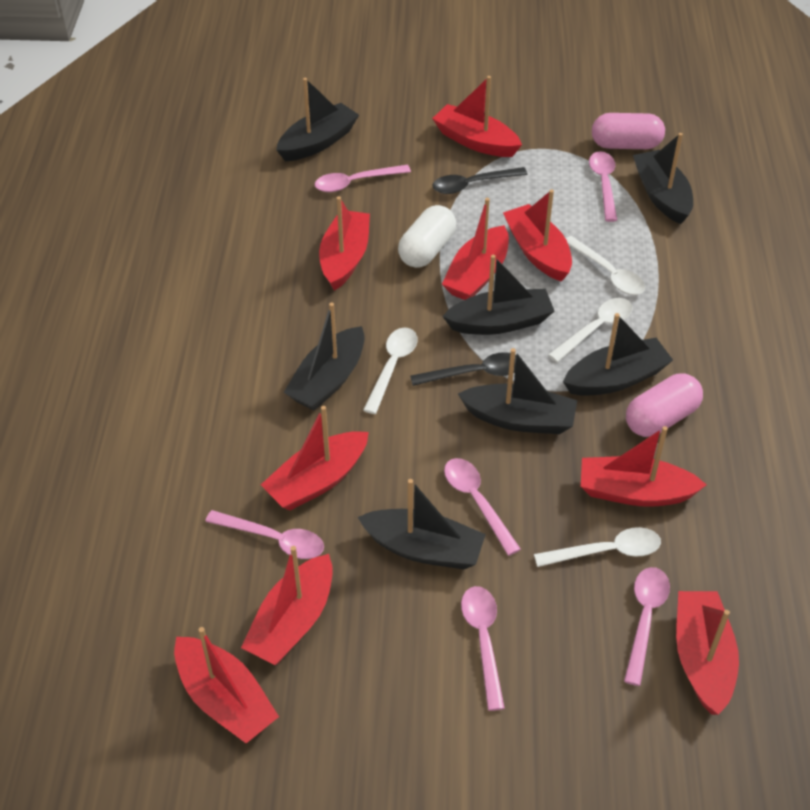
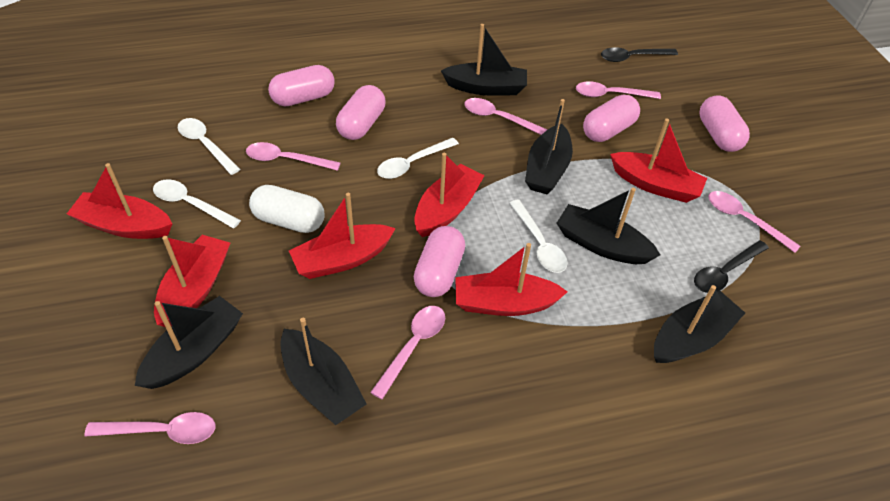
black boat: 7 -> 6
pink capsule: 2 -> 5
red boat: 9 -> 6

